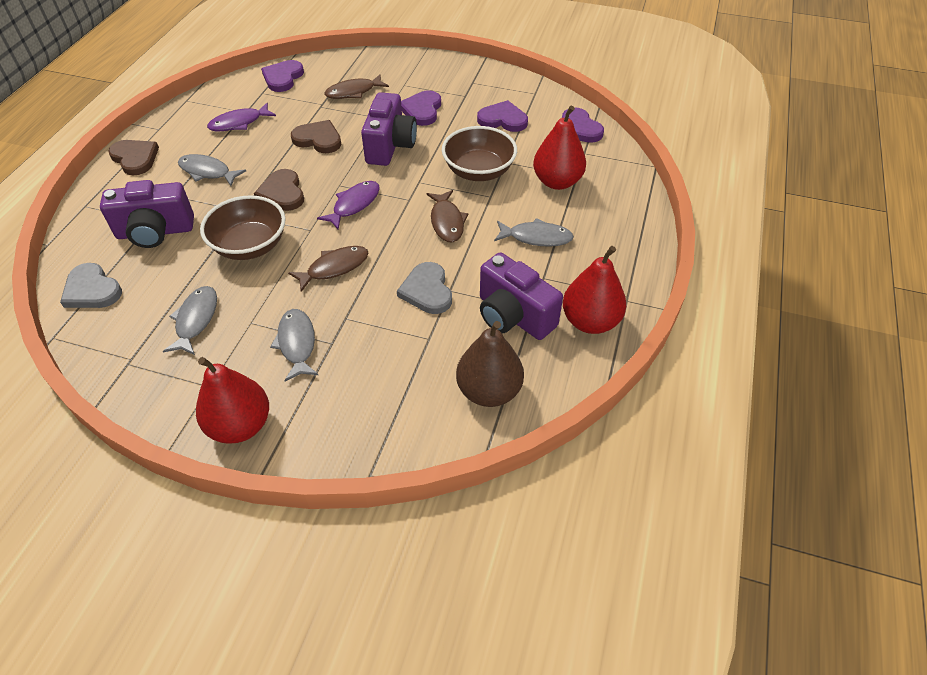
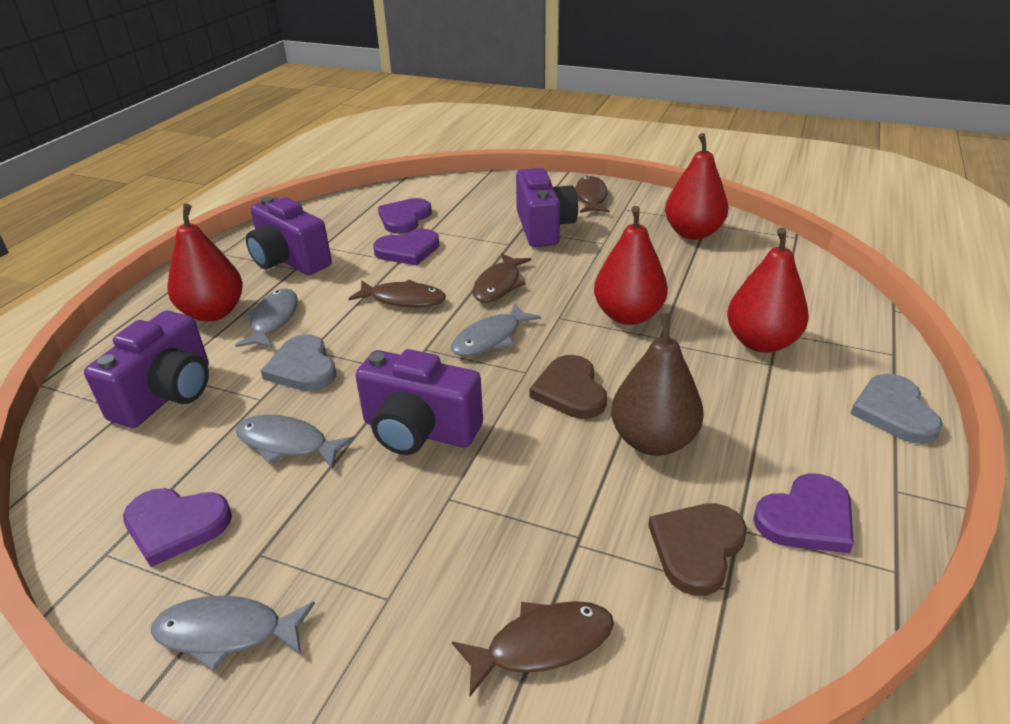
brown bowl: 2 -> 0
brown fish: 3 -> 4
brown heart: 3 -> 2
purple camera: 3 -> 4
purple fish: 2 -> 0
red pear: 3 -> 4

